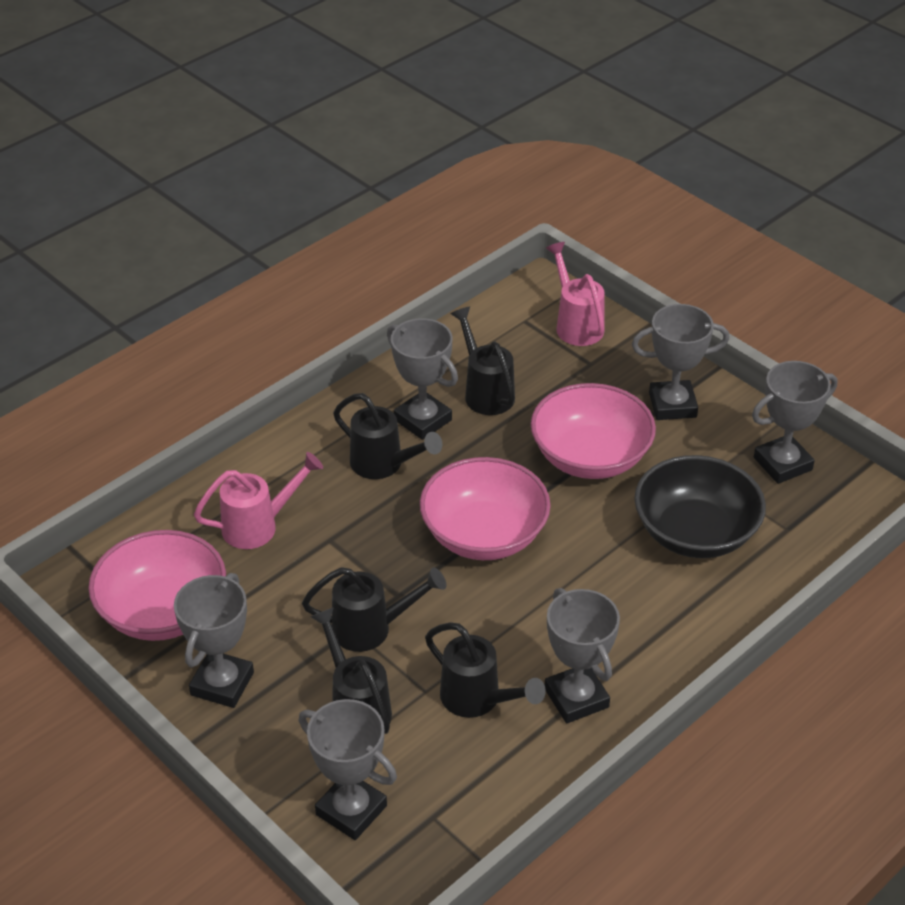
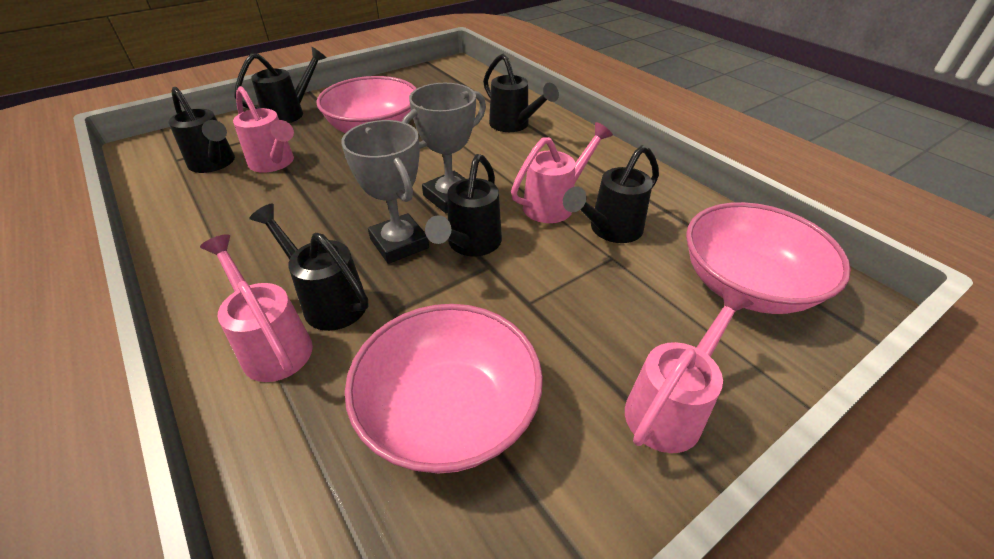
black bowl: 1 -> 0
black watering can: 5 -> 6
grey trophy: 6 -> 2
pink watering can: 2 -> 4

